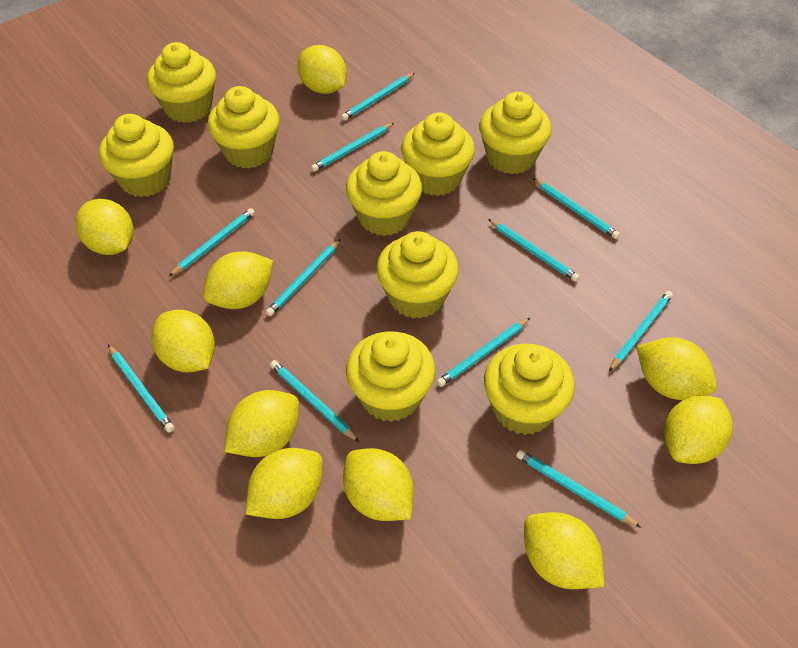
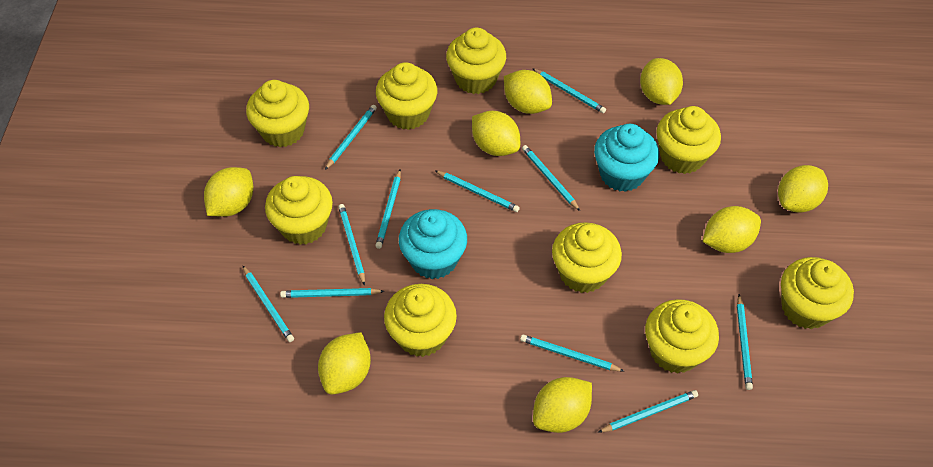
turquoise cupcake: 0 -> 2
yellow lemon: 10 -> 8

